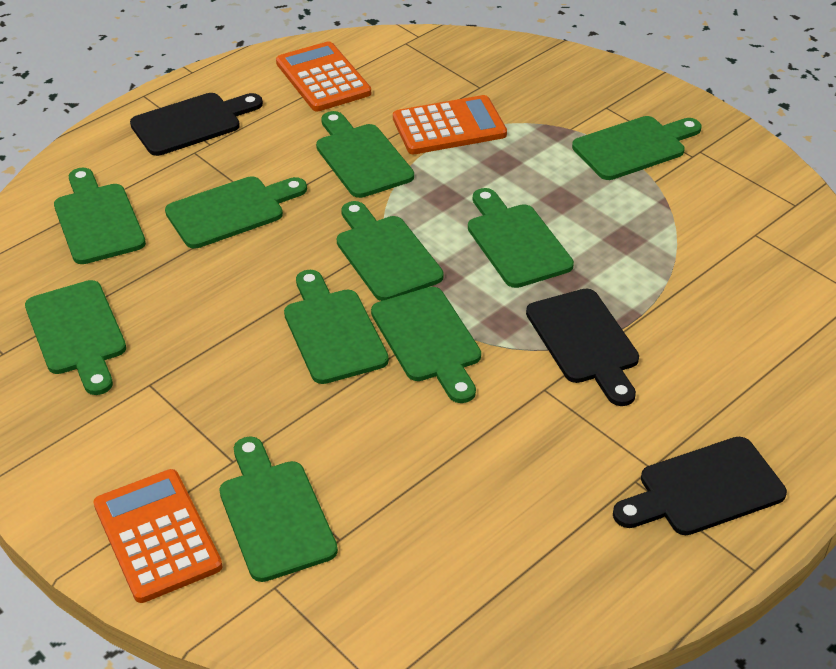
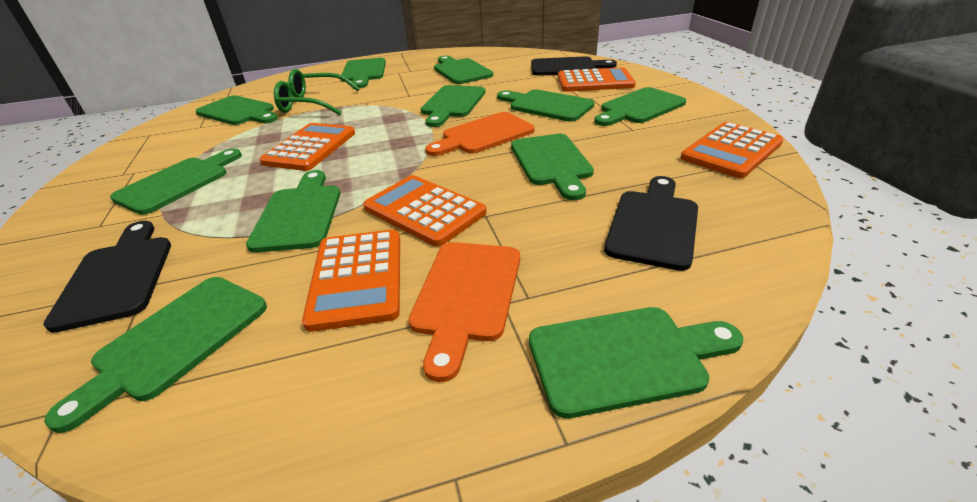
green cutting board: 10 -> 11
green glasses: 0 -> 1
orange calculator: 3 -> 5
orange cutting board: 0 -> 2

